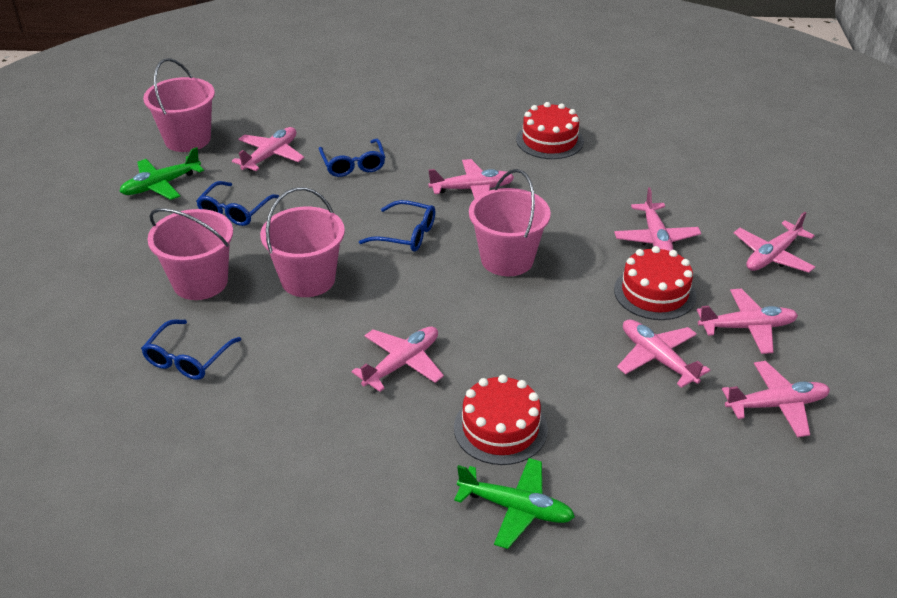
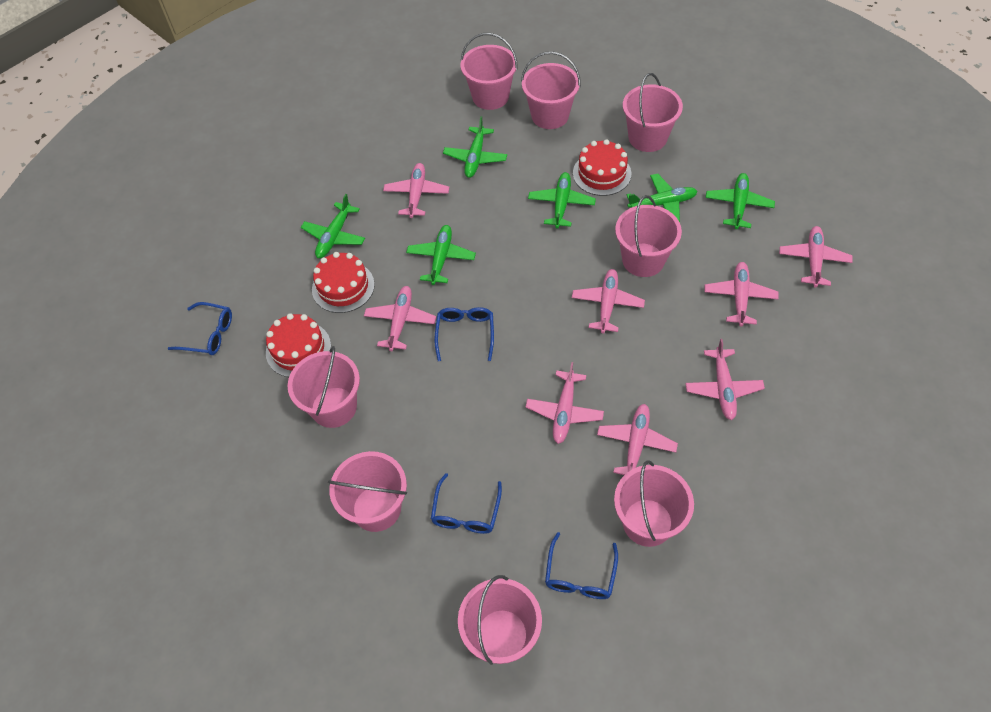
green plane: 2 -> 6
pink bucket: 4 -> 8

